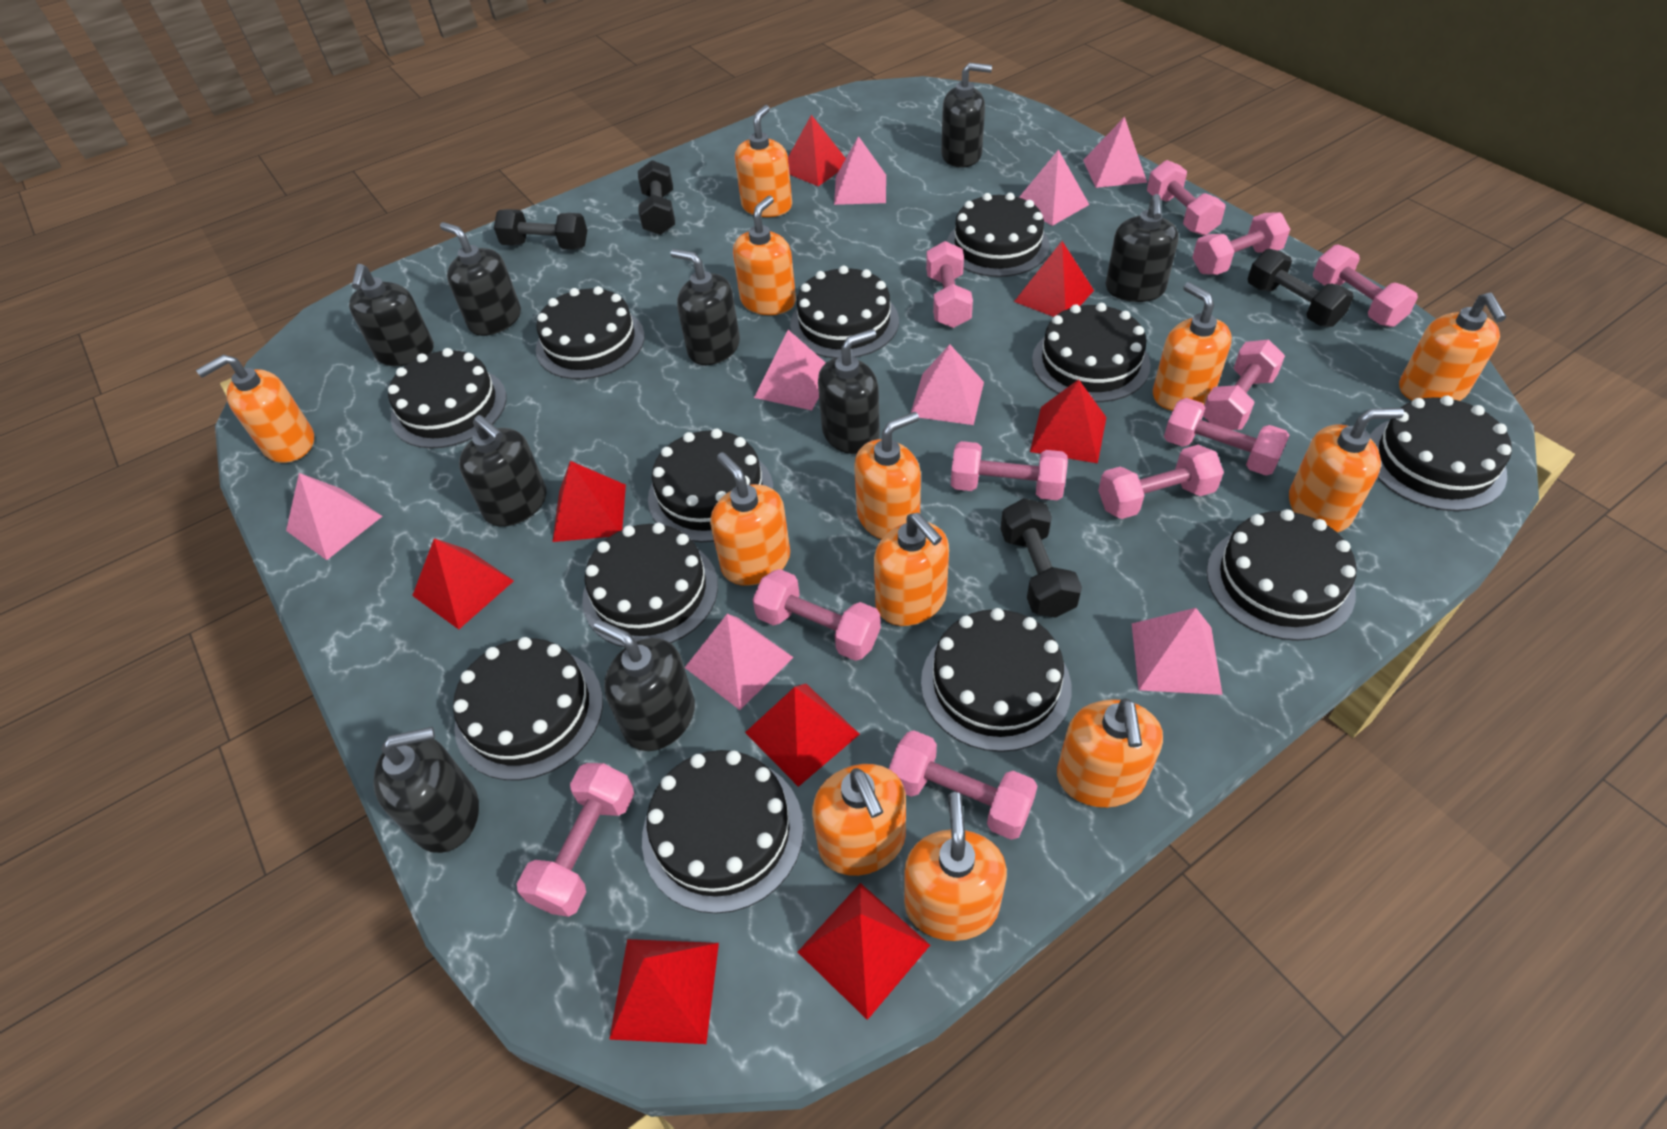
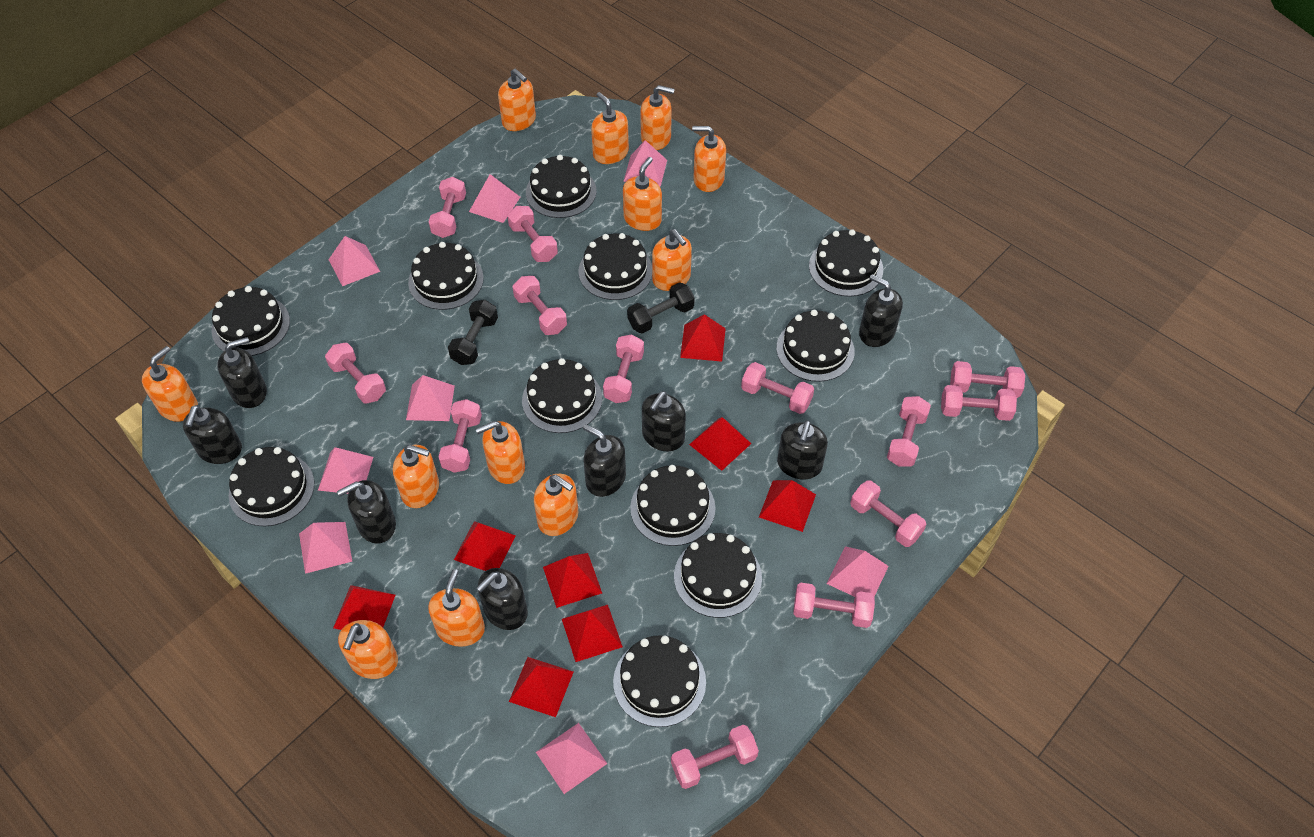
black cake: 12 -> 11
black dumbbell: 4 -> 2
black soap dispenser: 9 -> 8
pink dumbbell: 11 -> 13

